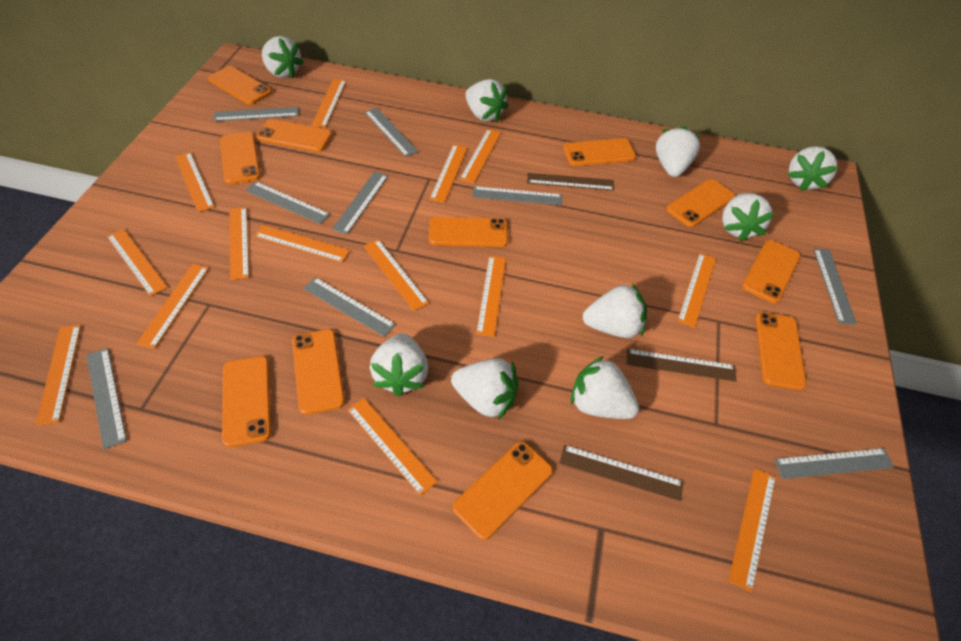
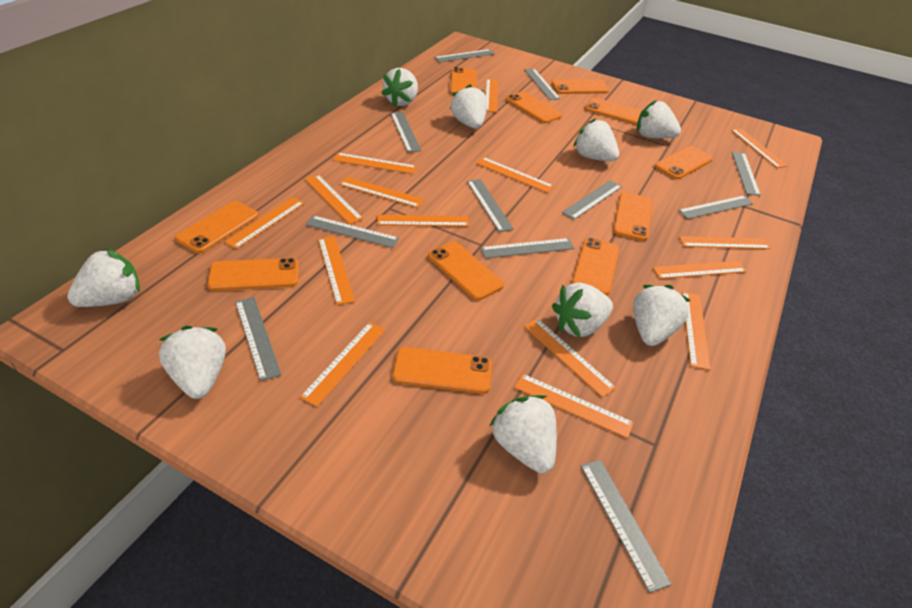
brown ruler: 3 -> 0
grey ruler: 9 -> 11
orange ruler: 14 -> 15

